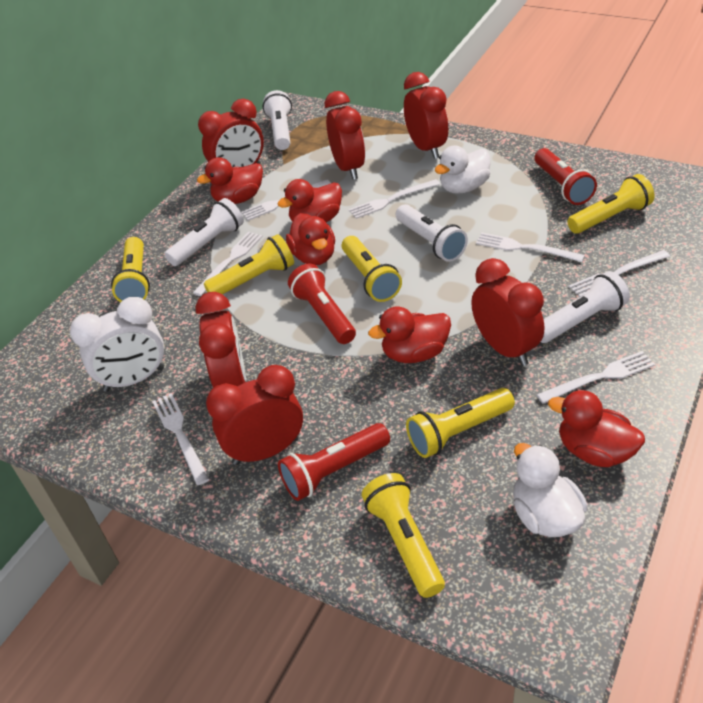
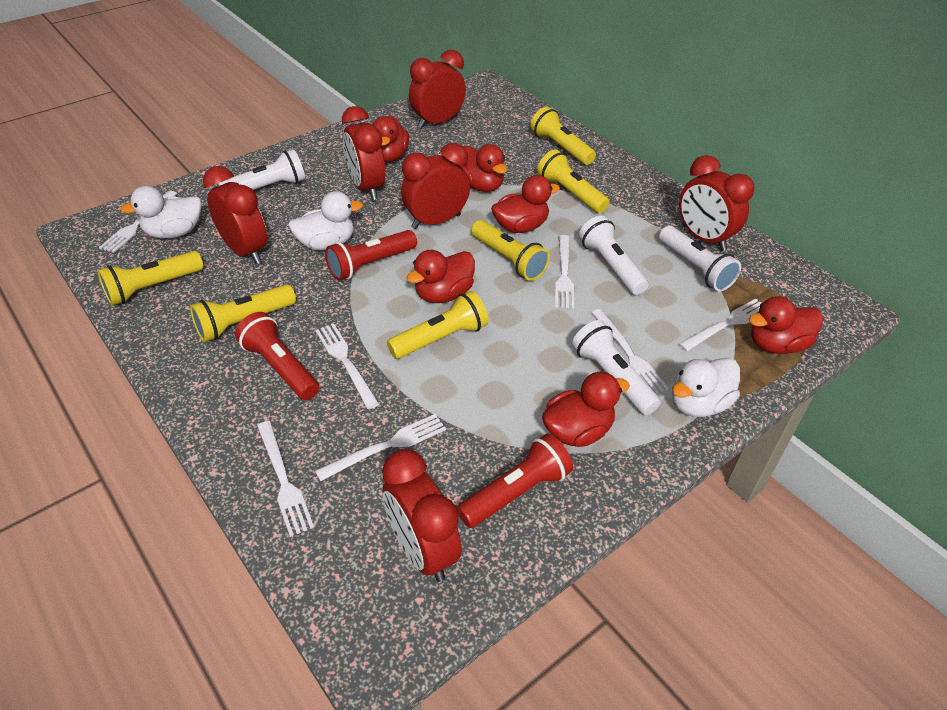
red duck: 5 -> 6
white clock: 1 -> 0
white duck: 2 -> 3

